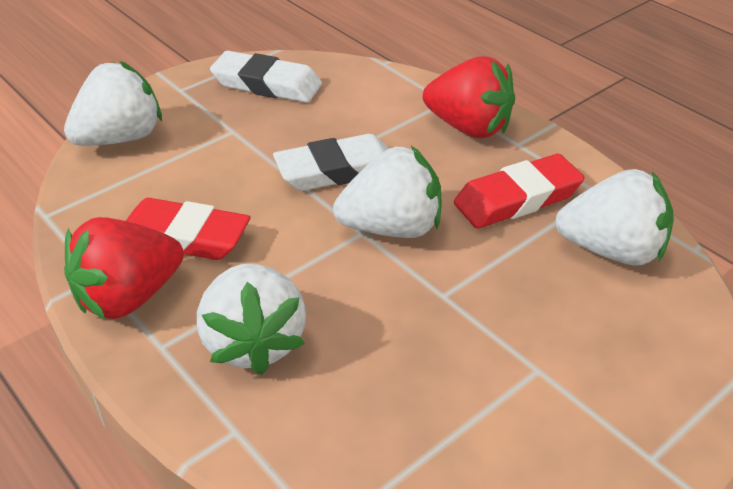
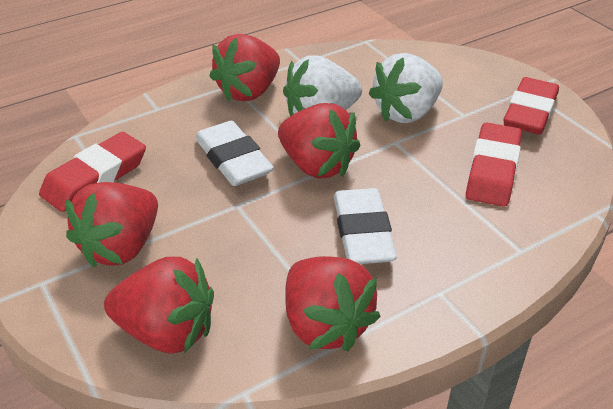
red eraser: 2 -> 3
red strawberry: 2 -> 5
white strawberry: 4 -> 2

